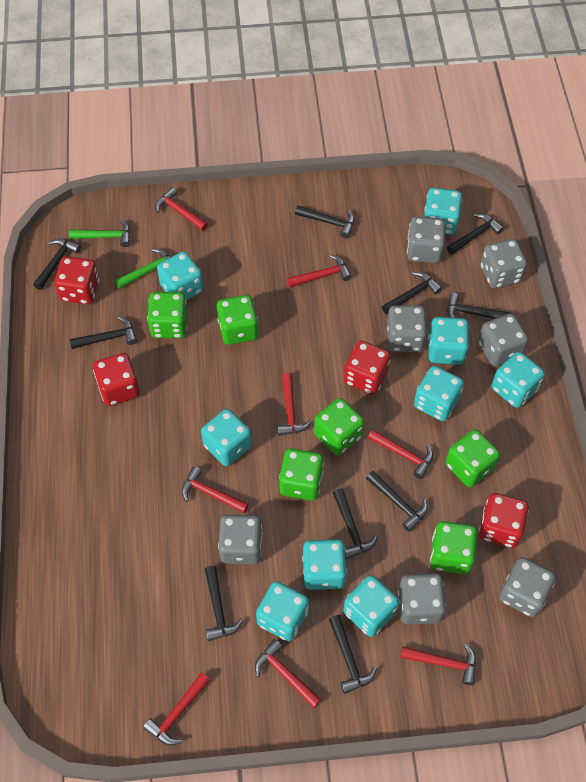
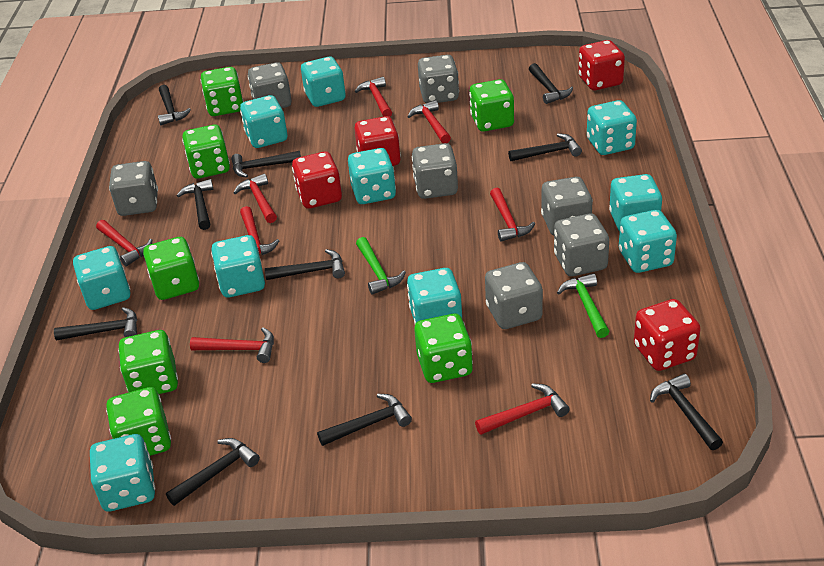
green dice: 6 -> 7
turquoise dice: 9 -> 10

